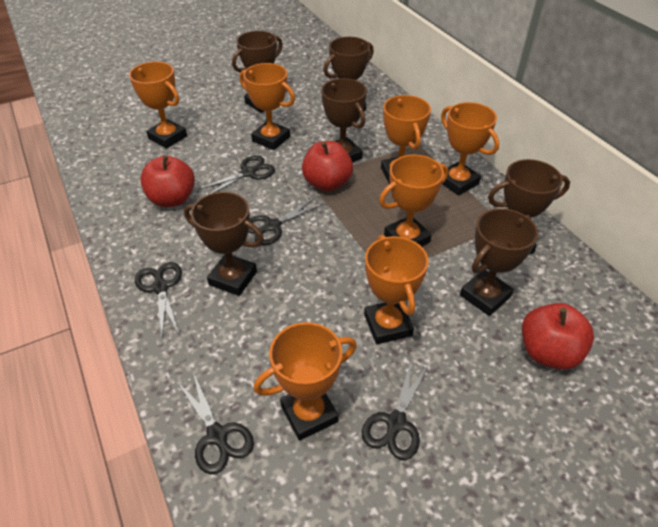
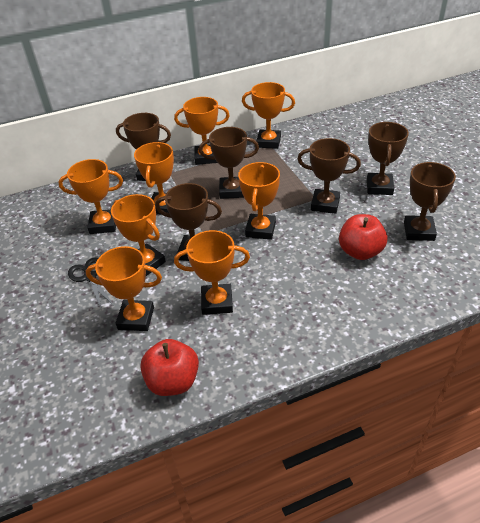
black scissors: 5 -> 1
orange trophy: 7 -> 8
red apple: 3 -> 2

